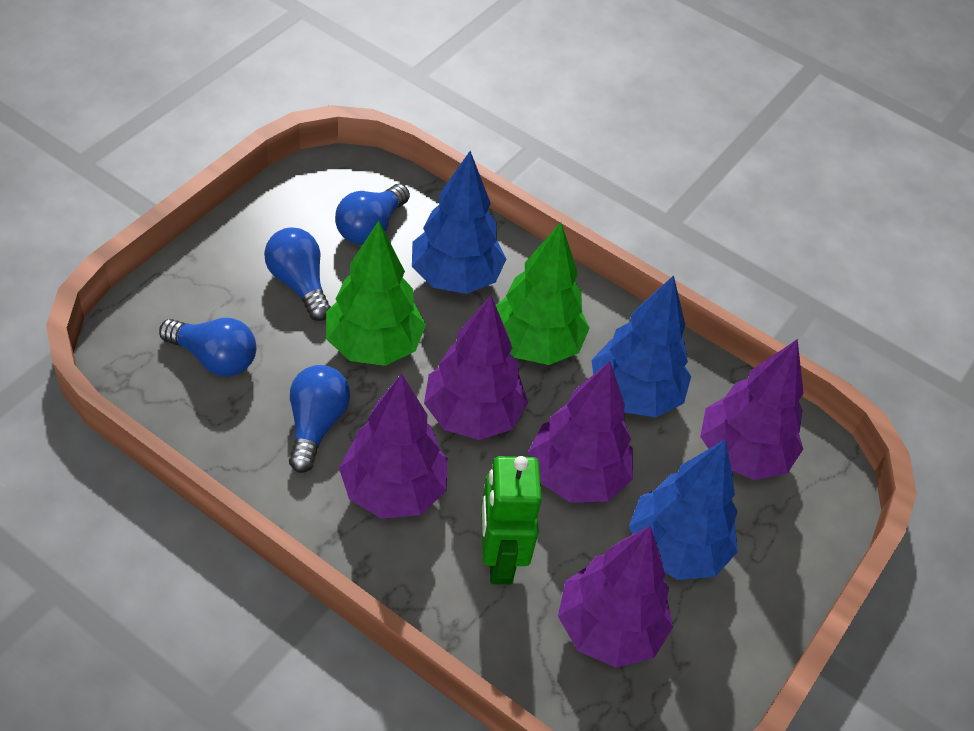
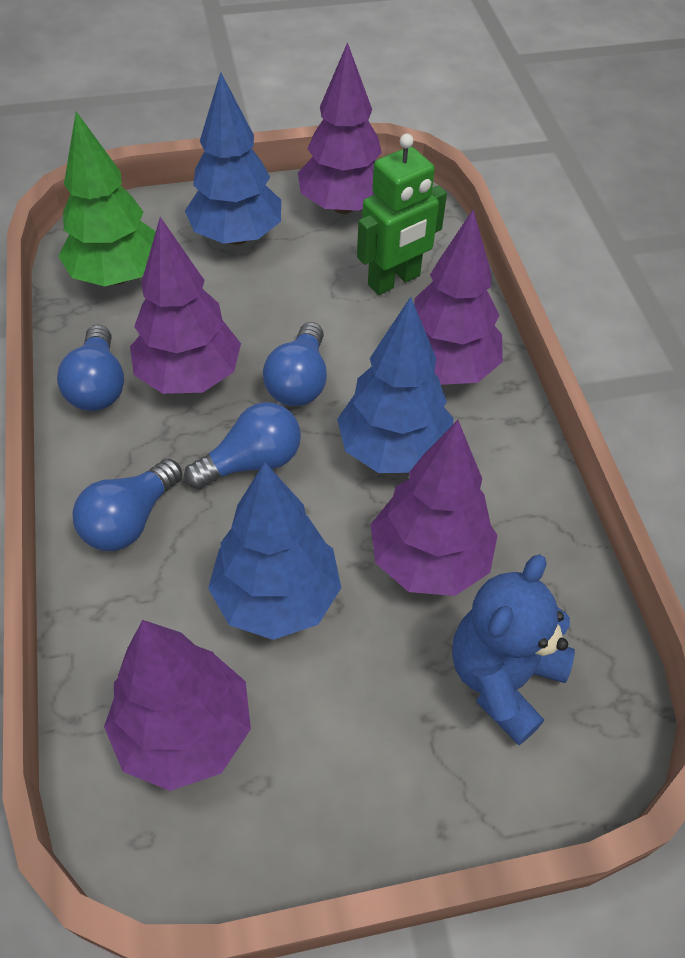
blue teddy bear: 0 -> 1
green tree: 2 -> 1

